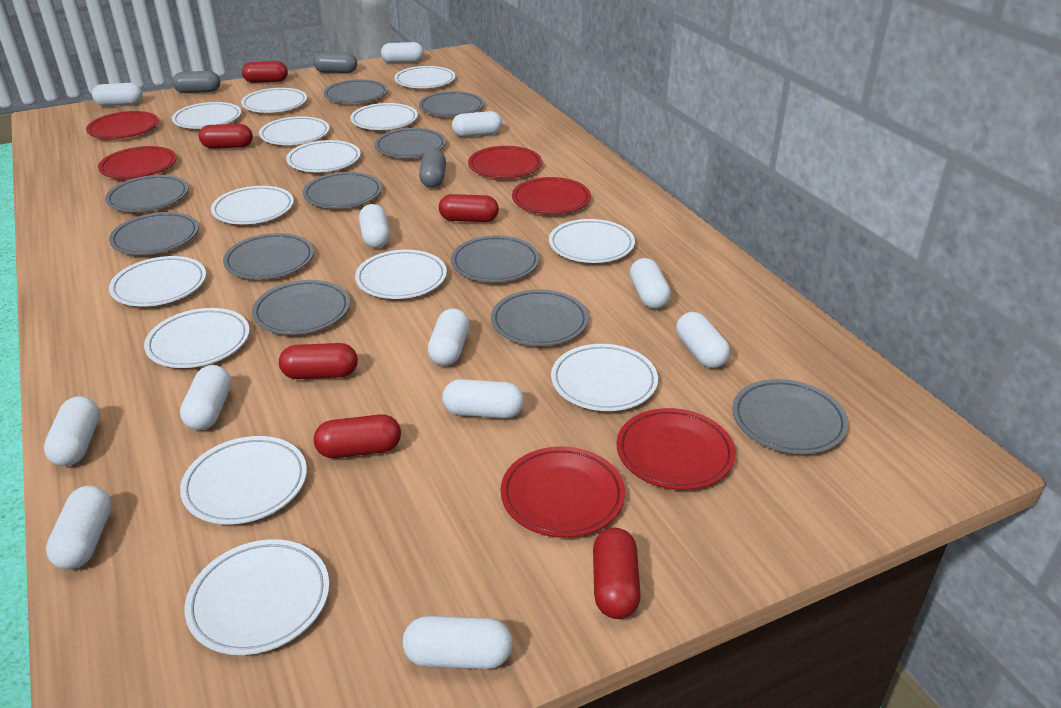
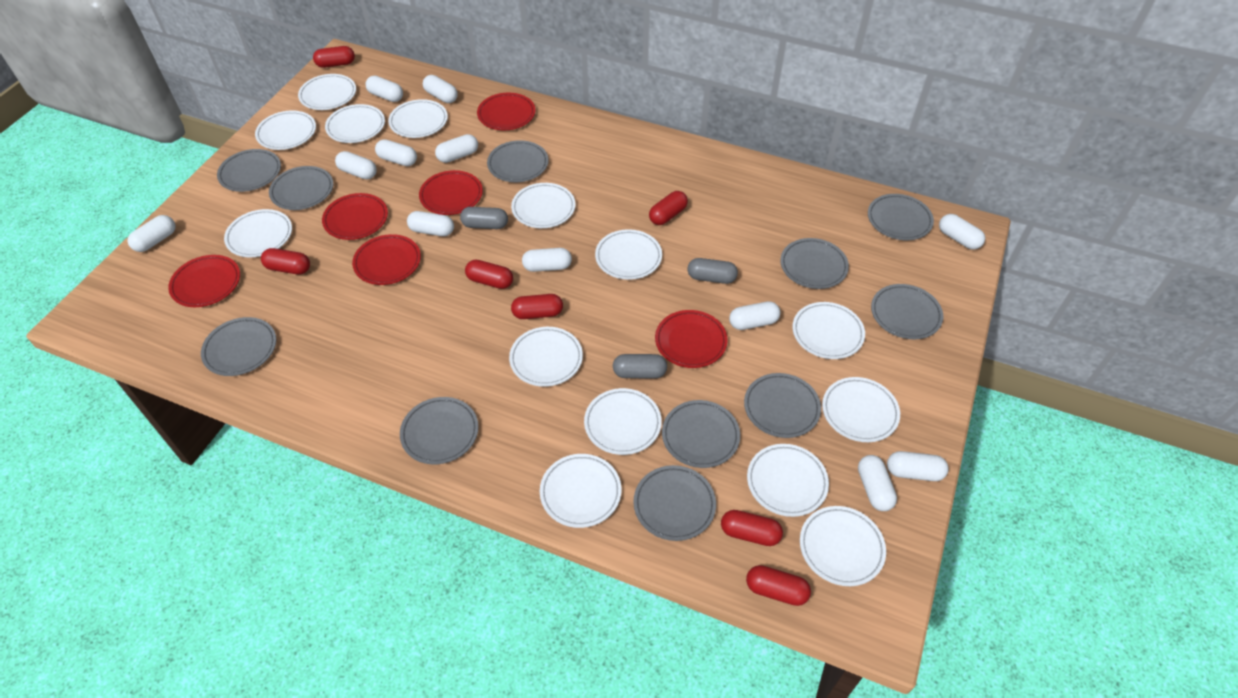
red capsule: 6 -> 7

